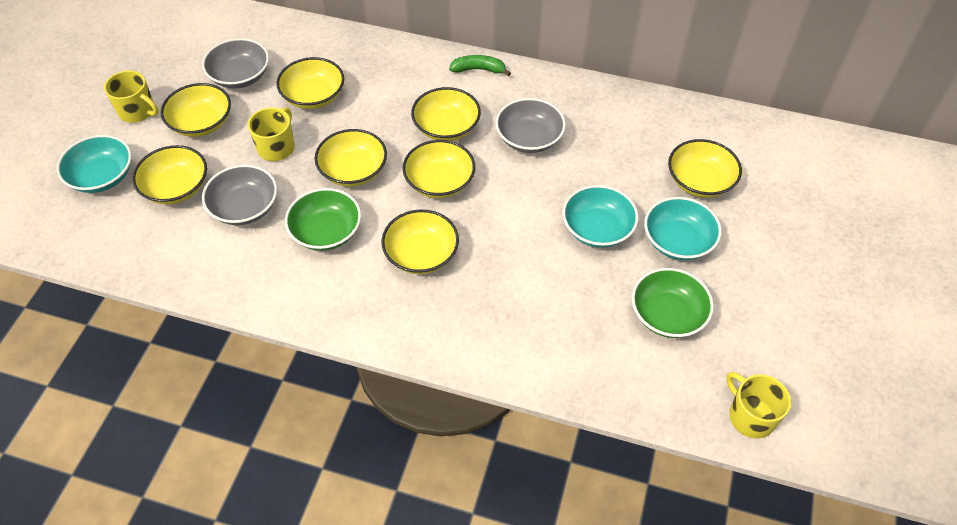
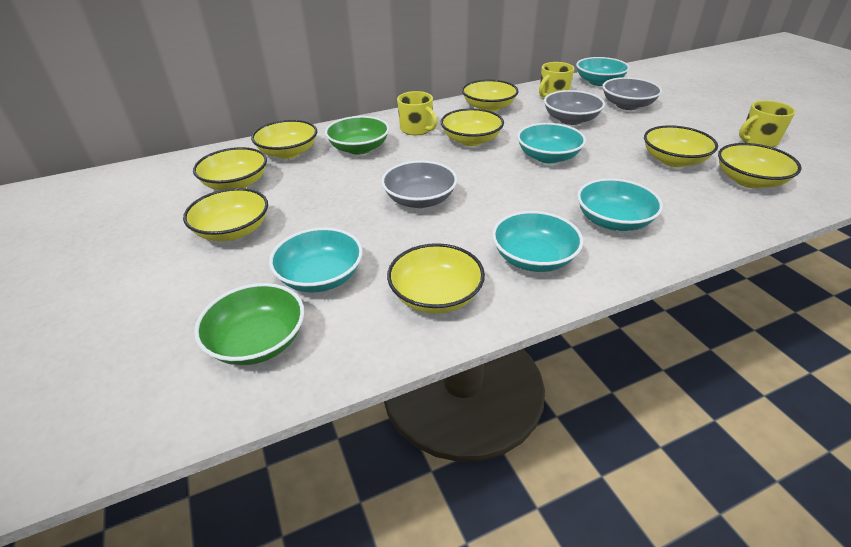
green banana: 1 -> 0
turquoise bowl: 3 -> 5

